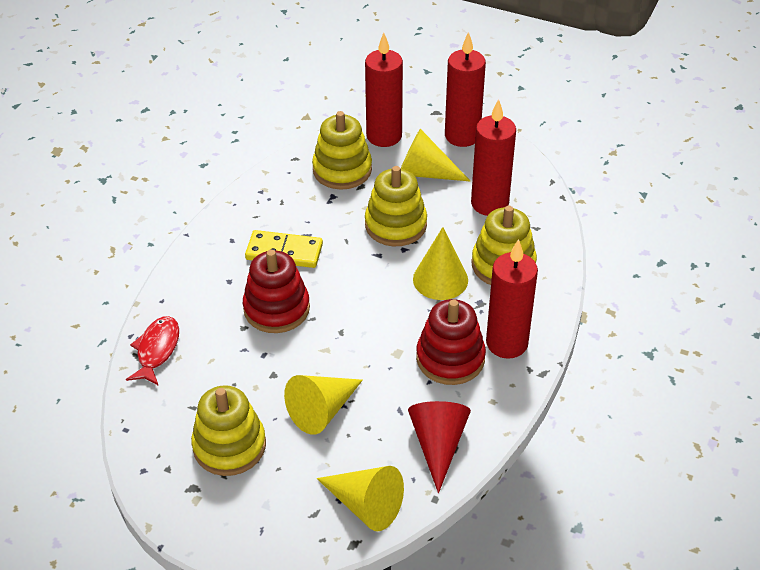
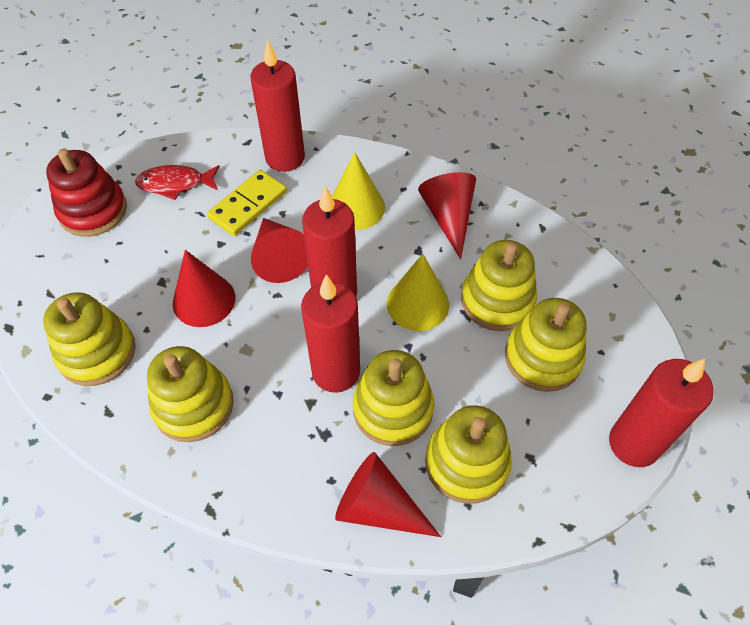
red cone: 1 -> 4
red stacking toy: 2 -> 1
yellow cone: 4 -> 2
yellow stacking toy: 4 -> 6

